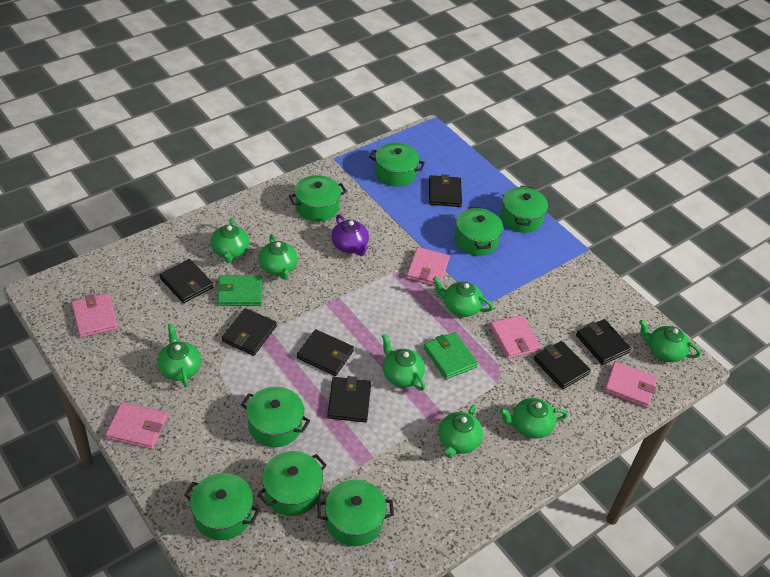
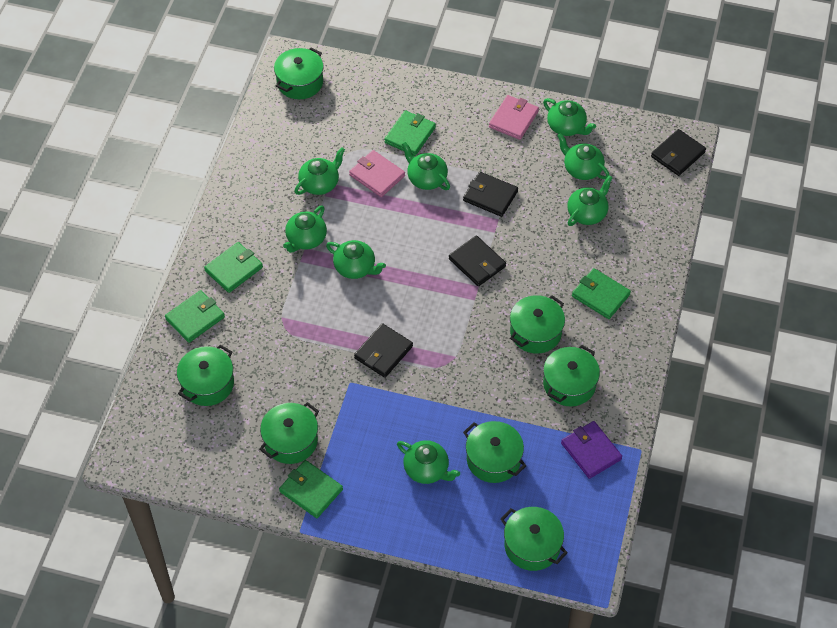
black wallet: 7 -> 4
green pot: 8 -> 7
green wallet: 2 -> 5
pink wallet: 5 -> 2
purple teapot: 1 -> 0
purple wallet: 0 -> 1

